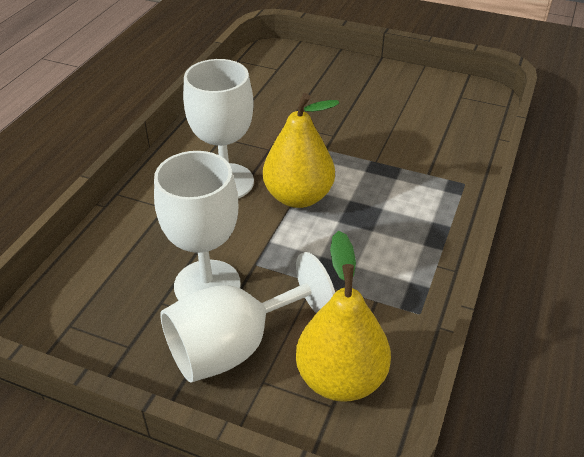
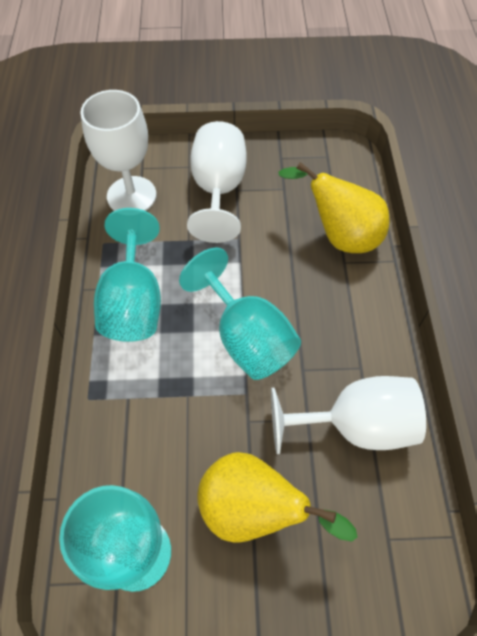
turquoise goblet: 0 -> 3

